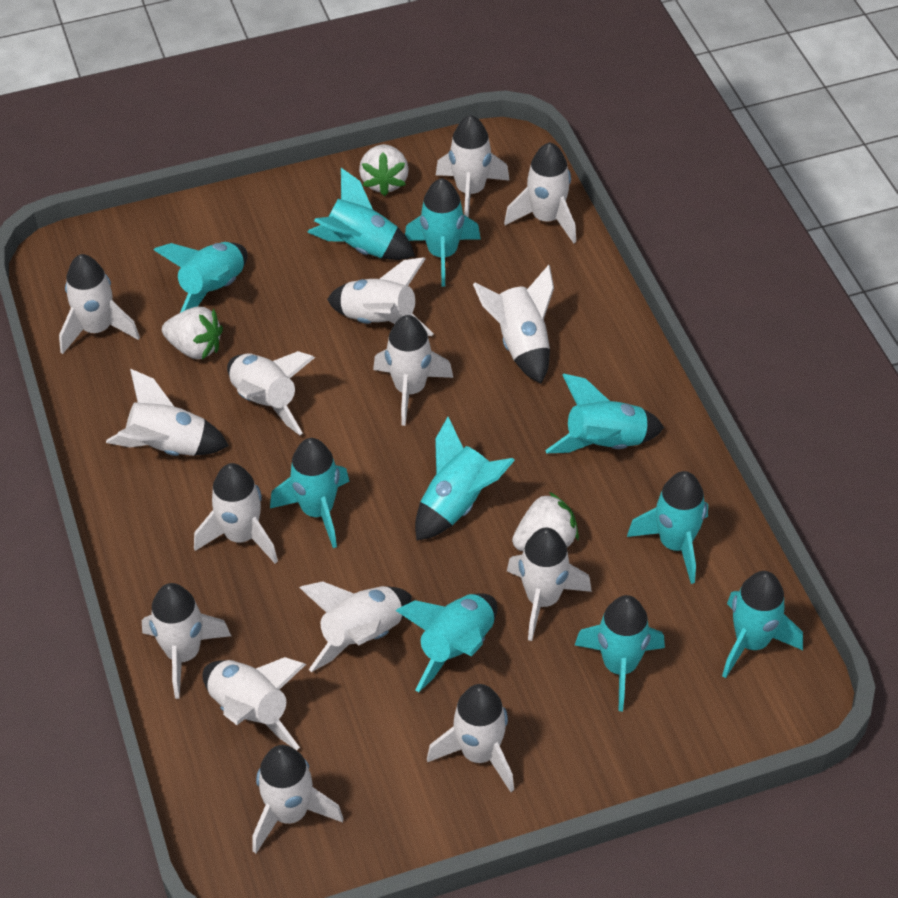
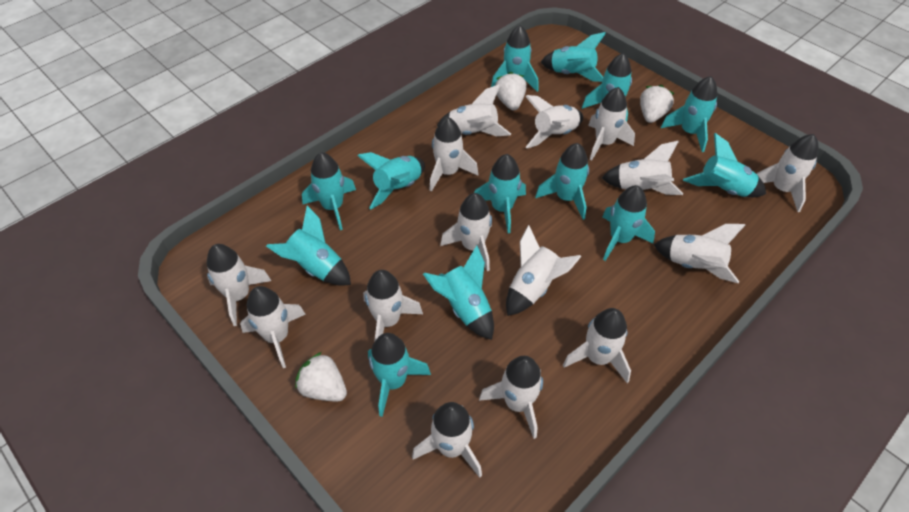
turquoise rocket: 10 -> 13

